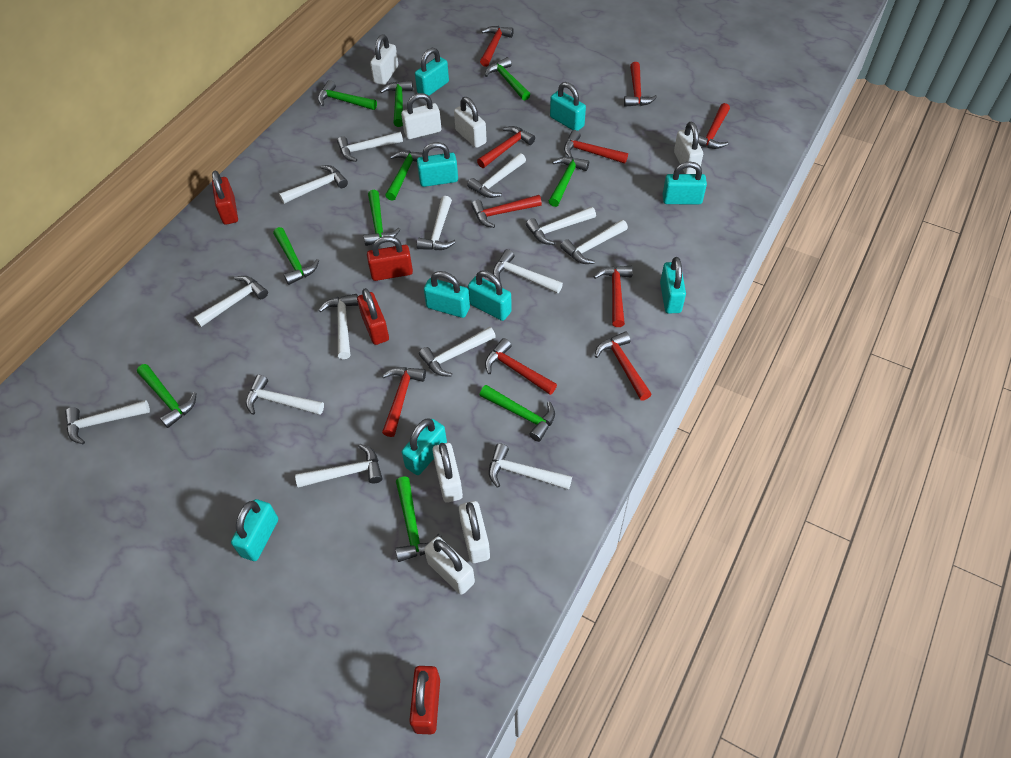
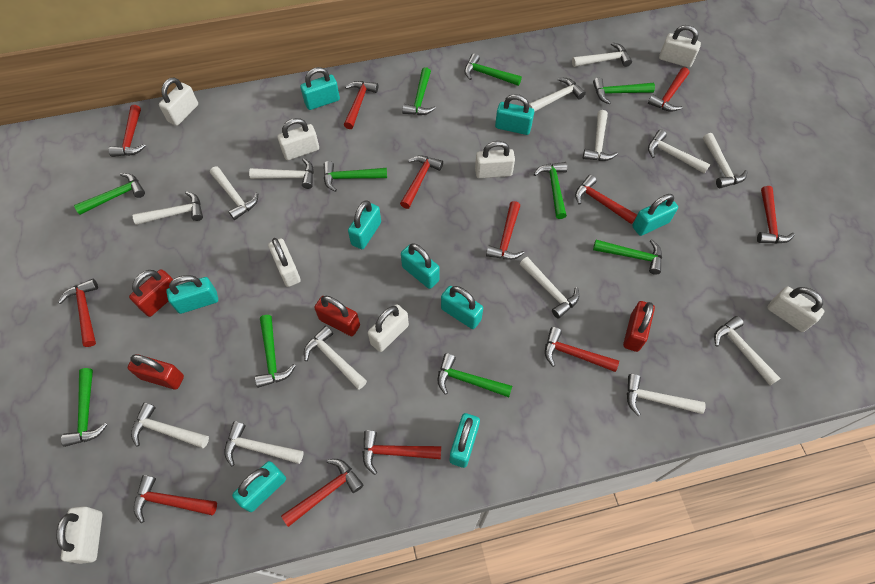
red hammer: 10 -> 12
white padlock: 7 -> 8

